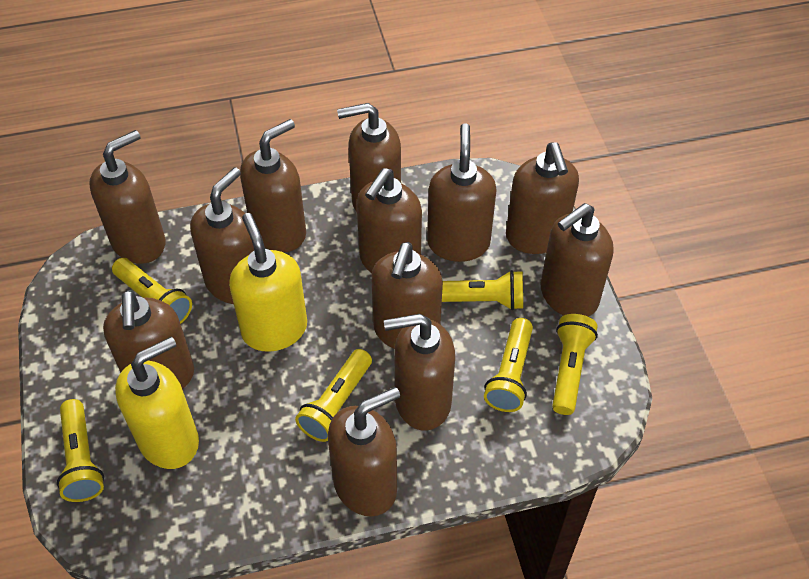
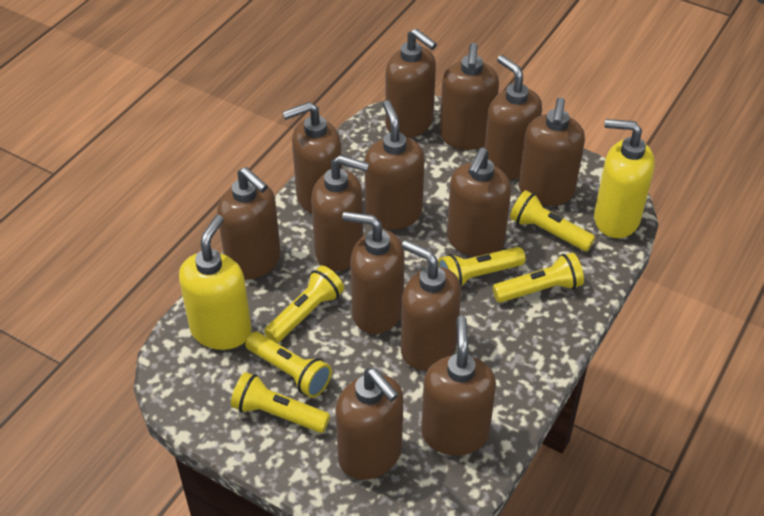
brown soap dispenser: 12 -> 13

